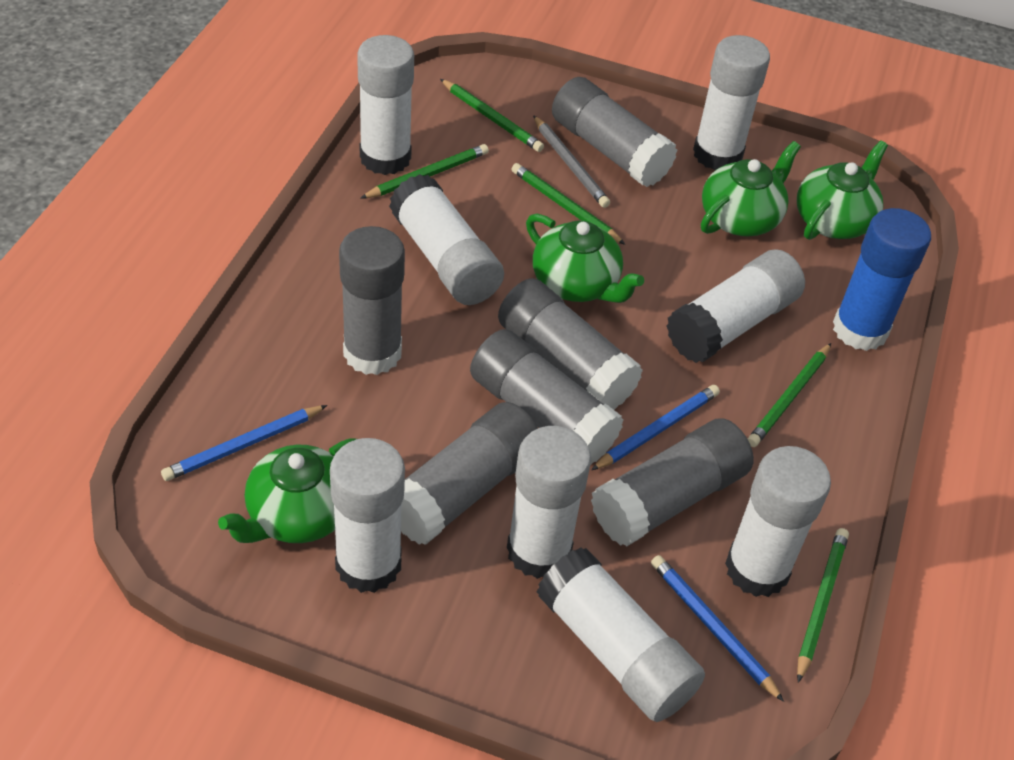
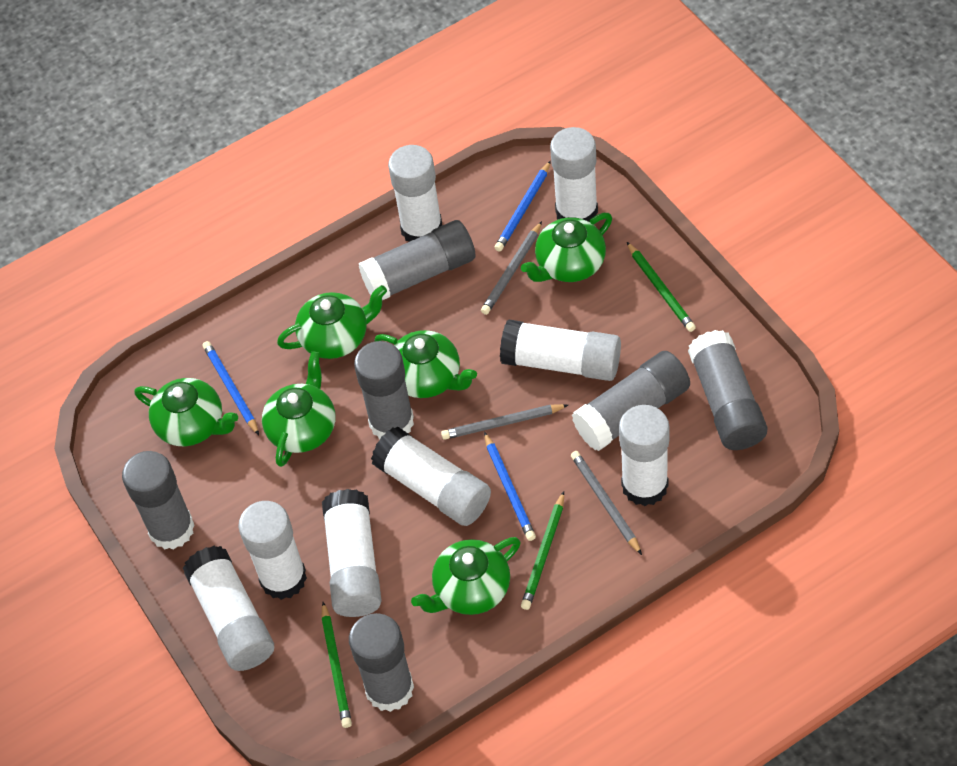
blue glue stick: 1 -> 0
green pencil: 5 -> 3
green teapot: 4 -> 6
grey pencil: 1 -> 3

